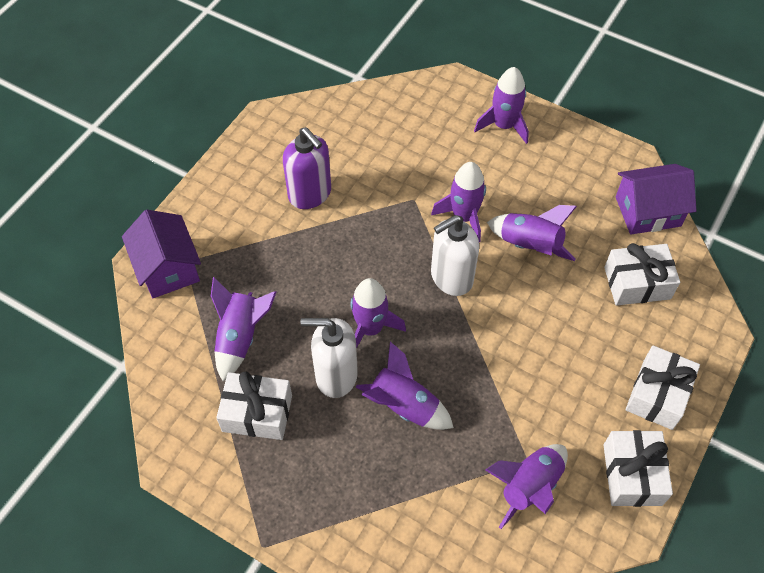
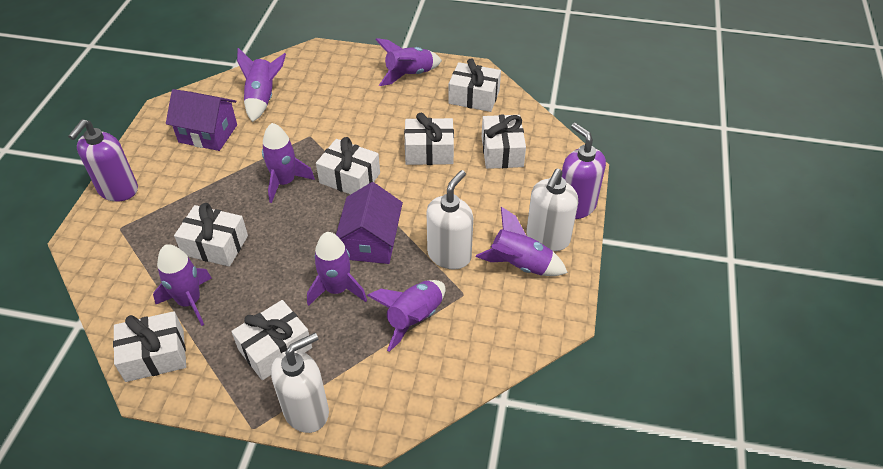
purple soap dispenser: 1 -> 2
white gift: 4 -> 7
white soap dispenser: 2 -> 3

